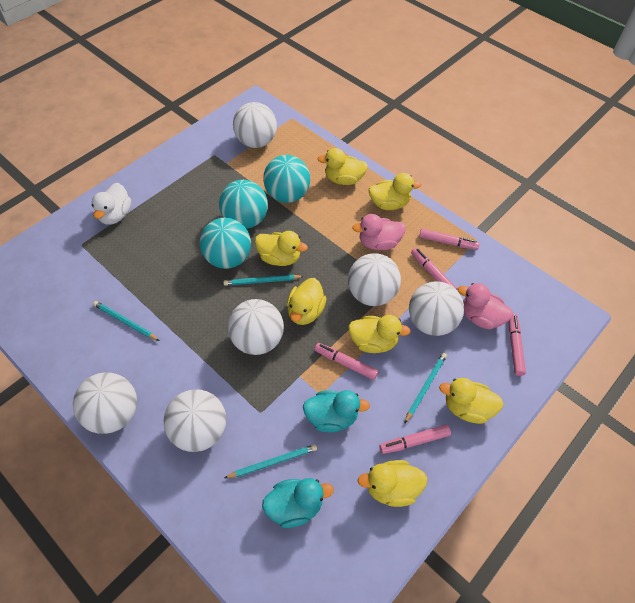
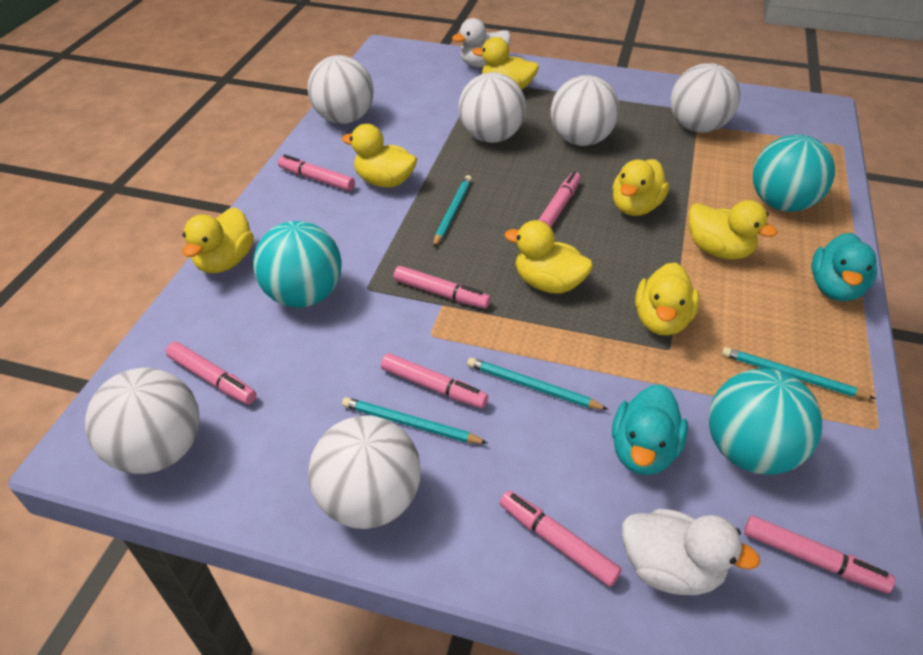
pink duck: 2 -> 0
pink marker: 5 -> 7
white duck: 1 -> 2

